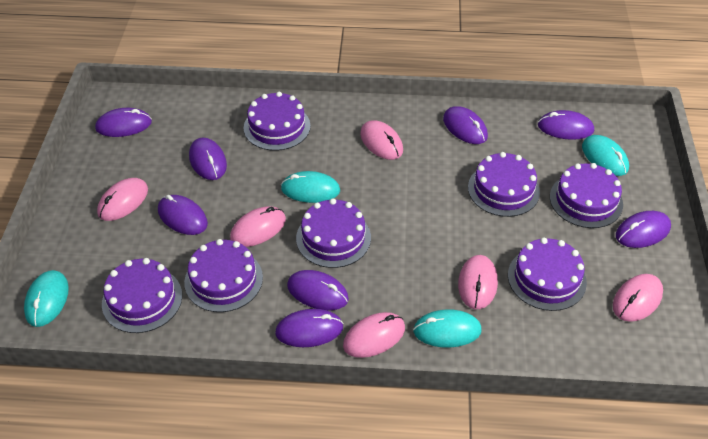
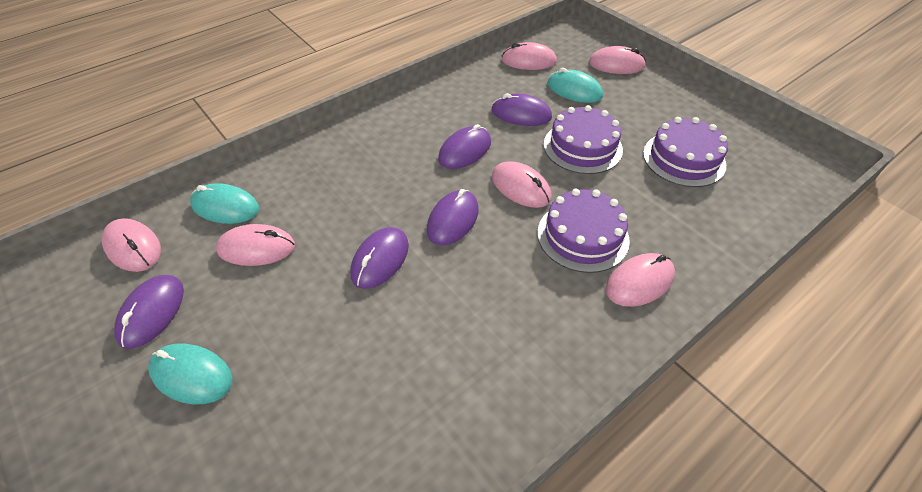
purple cake: 7 -> 3
purple mouse: 8 -> 5
turquoise mouse: 4 -> 3

